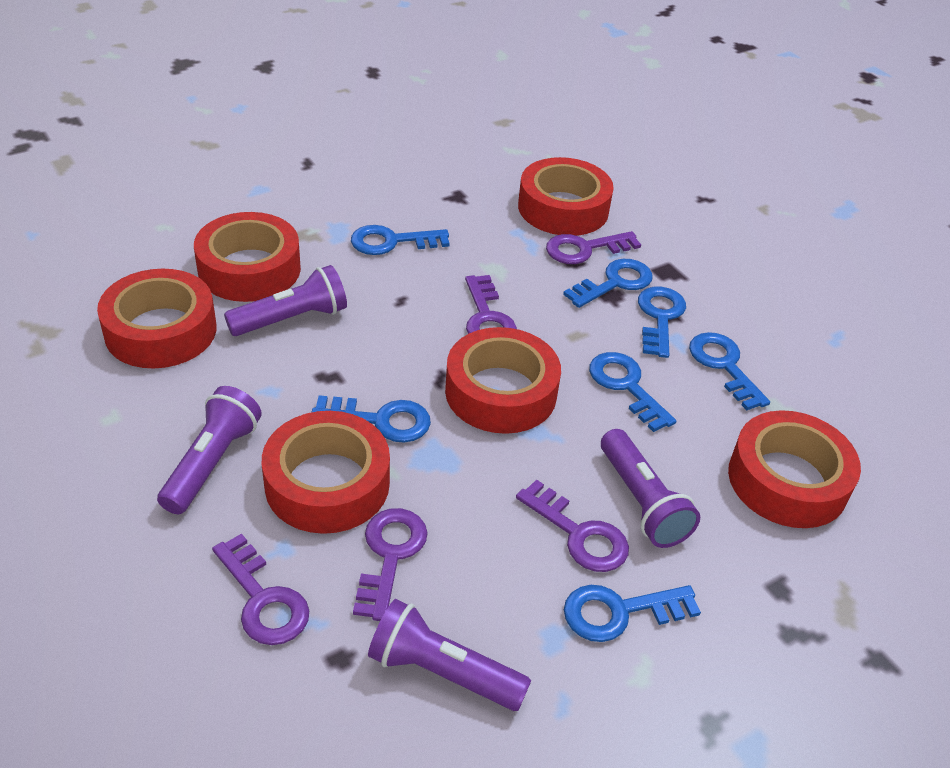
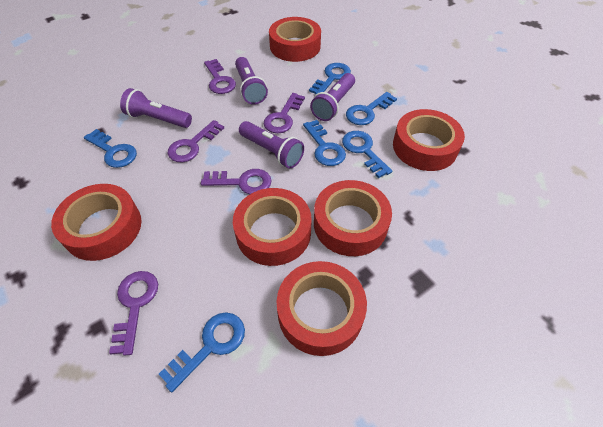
blue key: 7 -> 6

